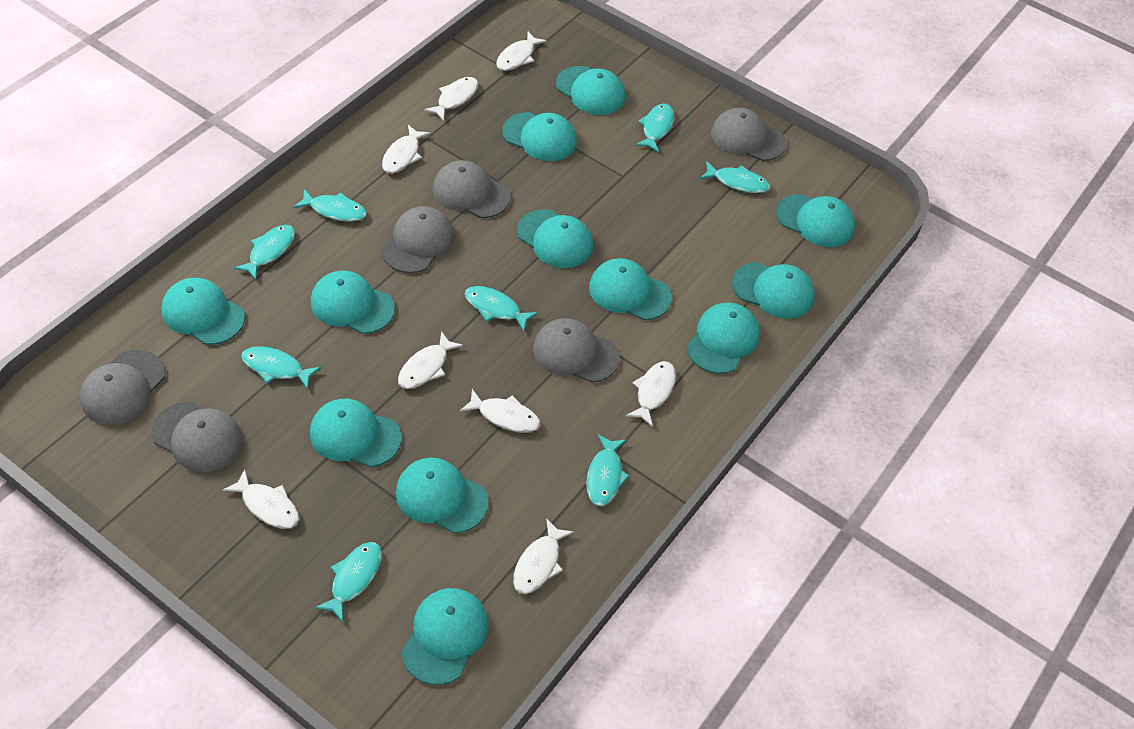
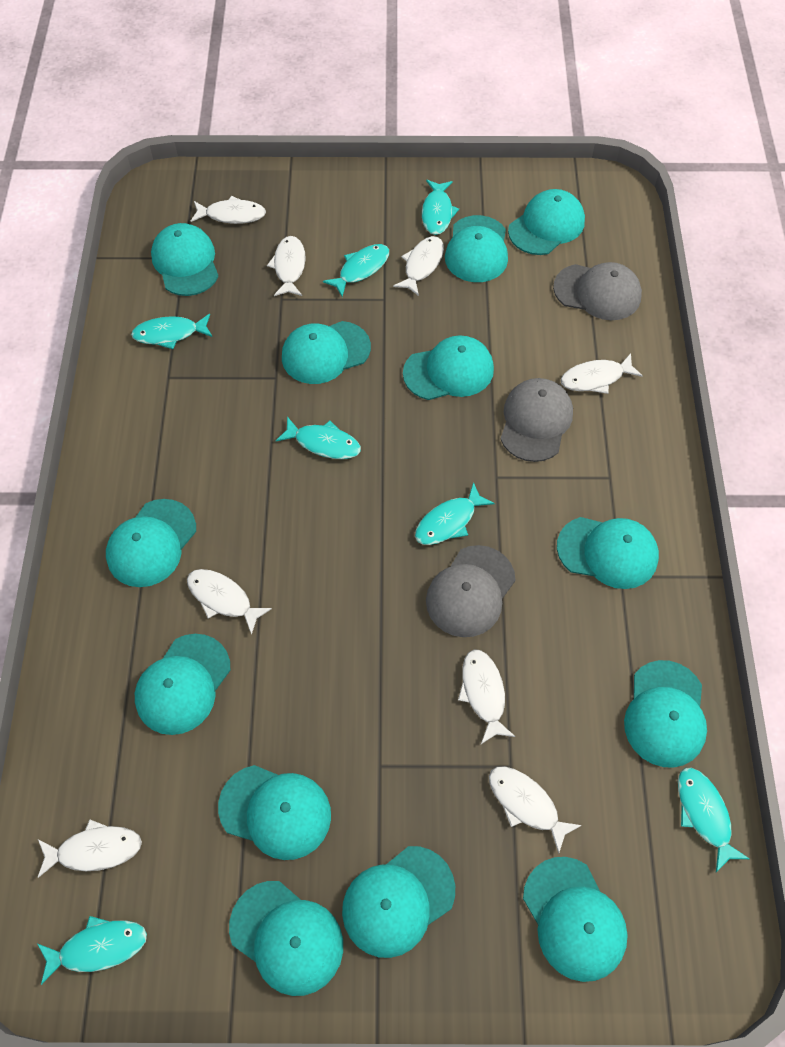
grey cap: 6 -> 3
turquoise cap: 12 -> 13
turquoise fish: 8 -> 7

